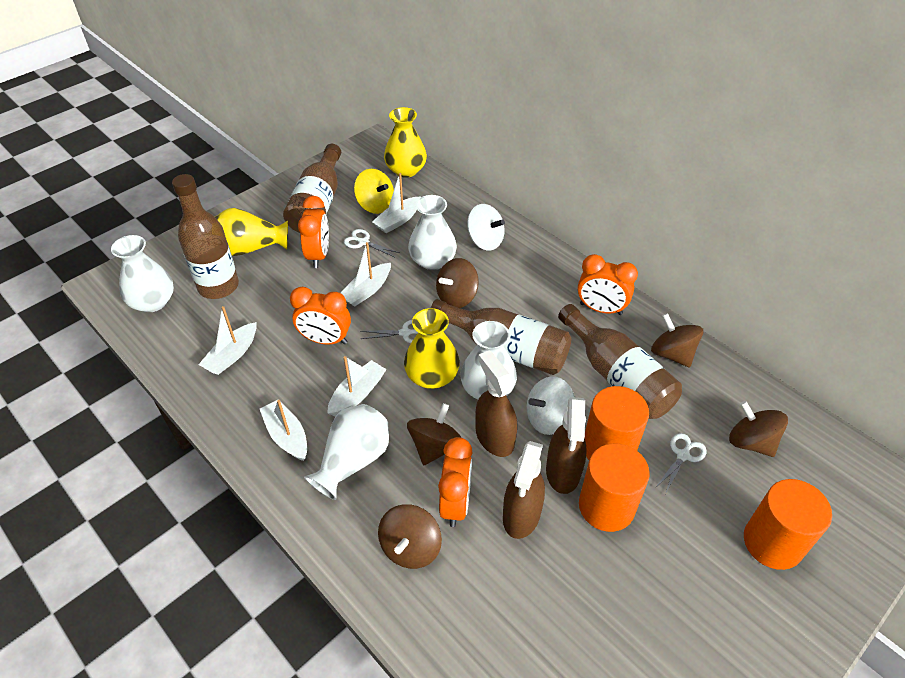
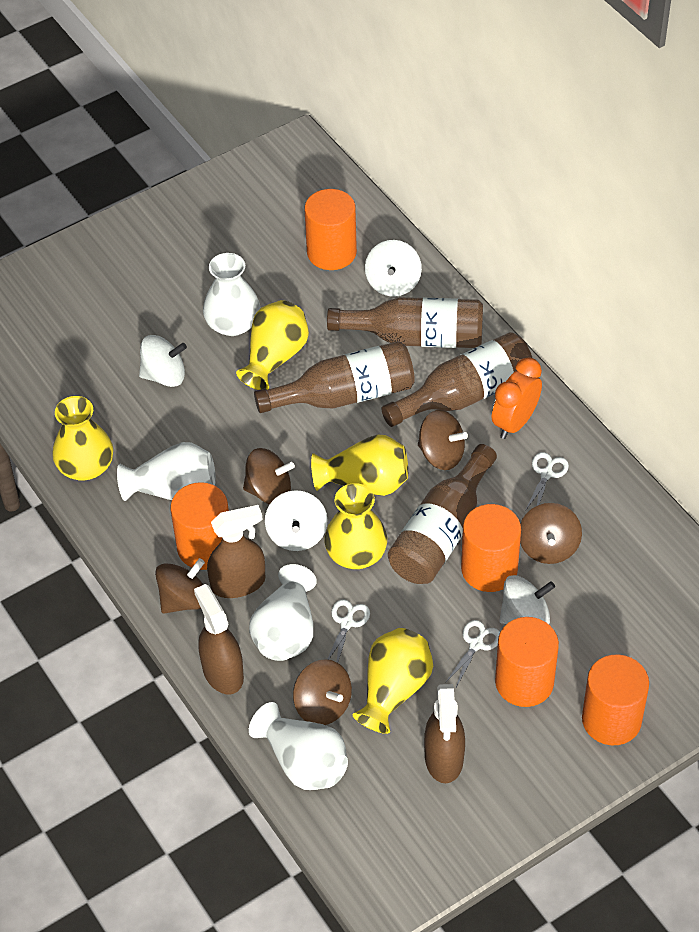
orange clock: 4 -> 1
orange cylinder: 3 -> 5
white boat: 5 -> 0
white spinning top: 2 -> 4
yellow spinning top: 1 -> 0
yellow vase: 3 -> 5

